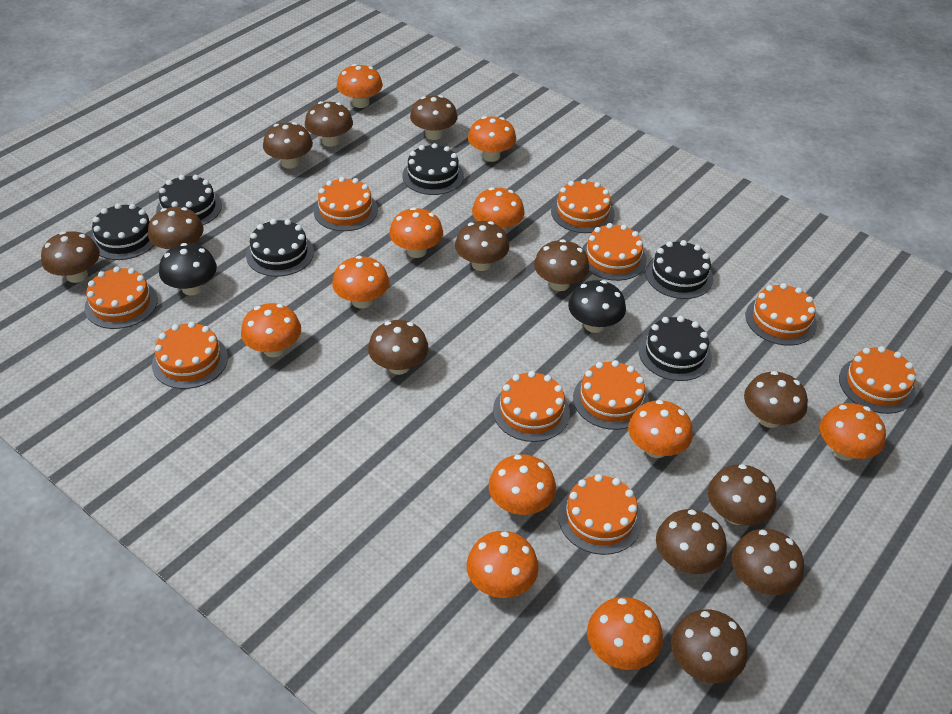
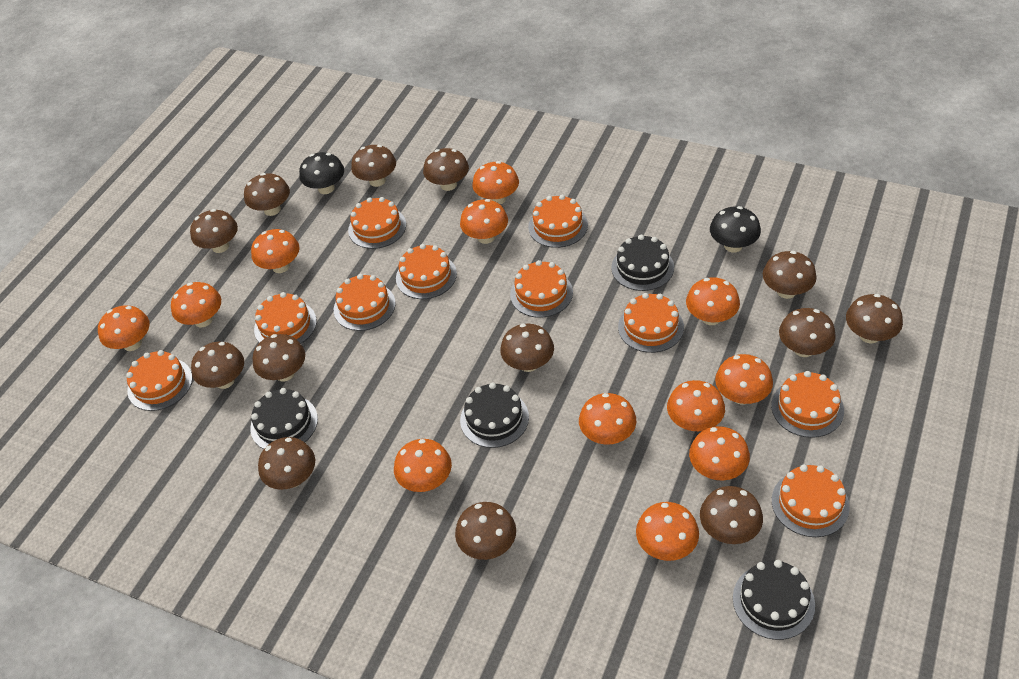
black cake: 6 -> 4
orange mushroom: 11 -> 12

